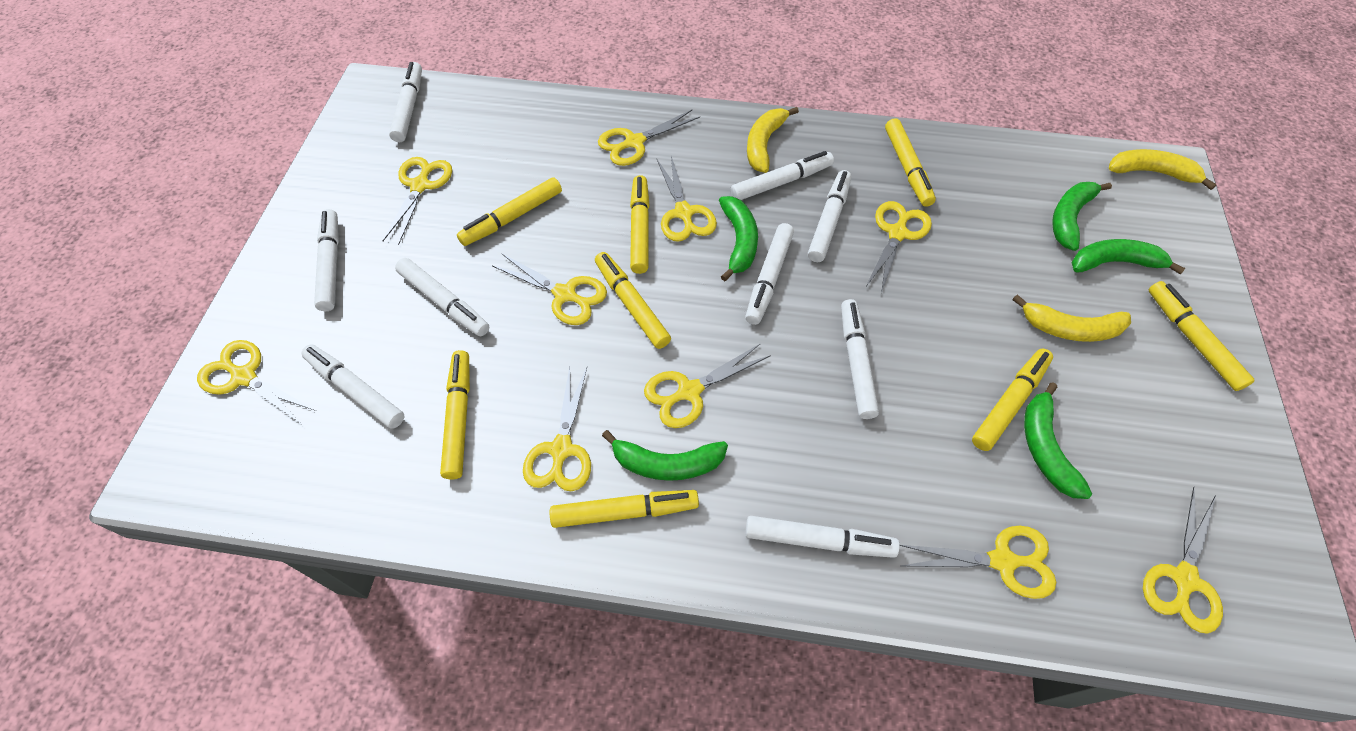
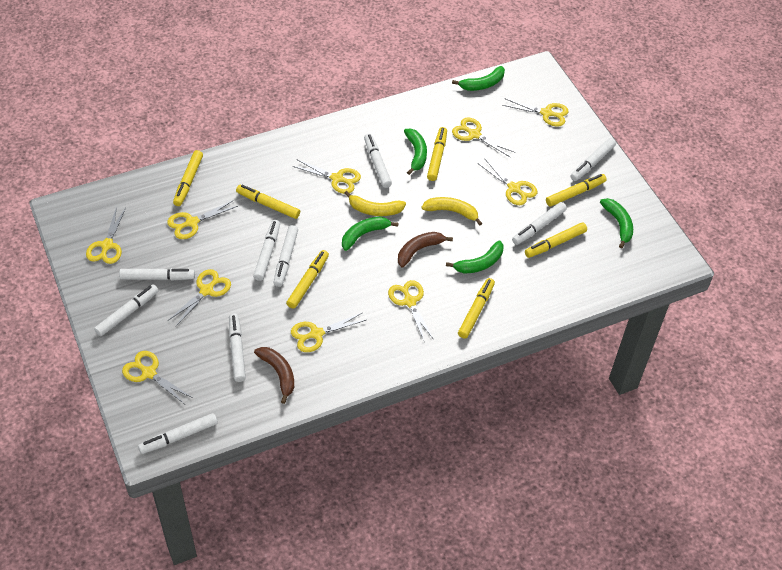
brown banana: 0 -> 2
yellow banana: 3 -> 2
yellow marker: 8 -> 7

